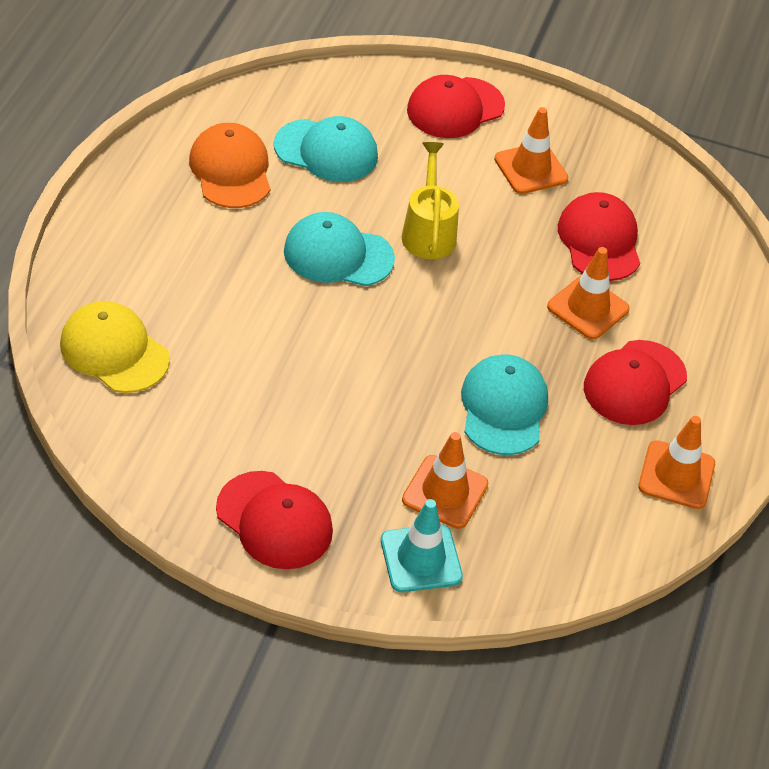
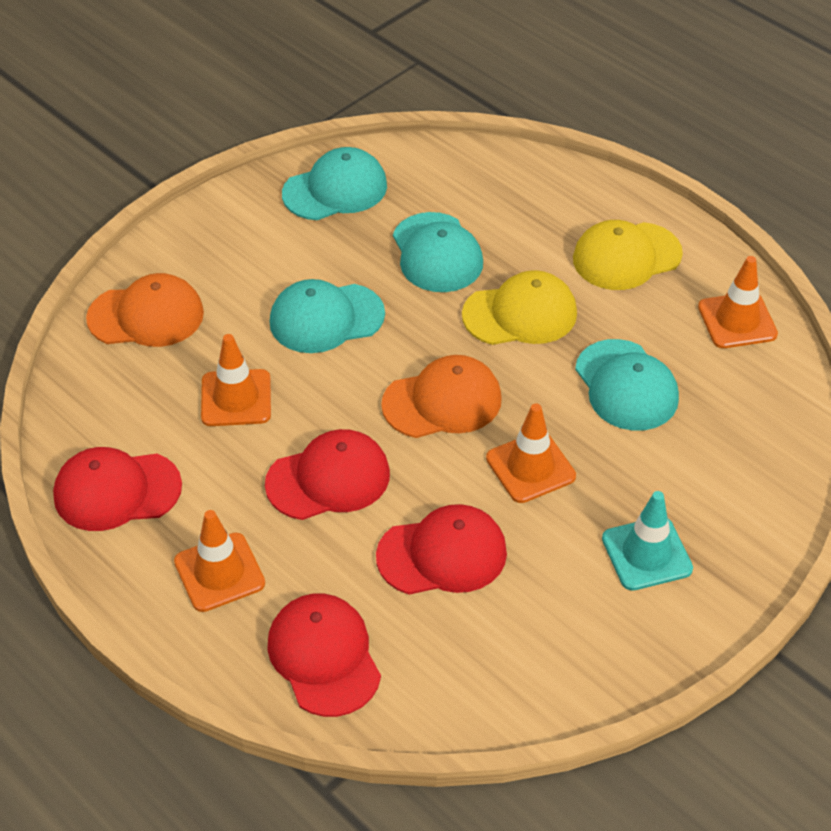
orange cap: 1 -> 2
turquoise cap: 3 -> 4
yellow cap: 1 -> 2
yellow watering can: 1 -> 0

